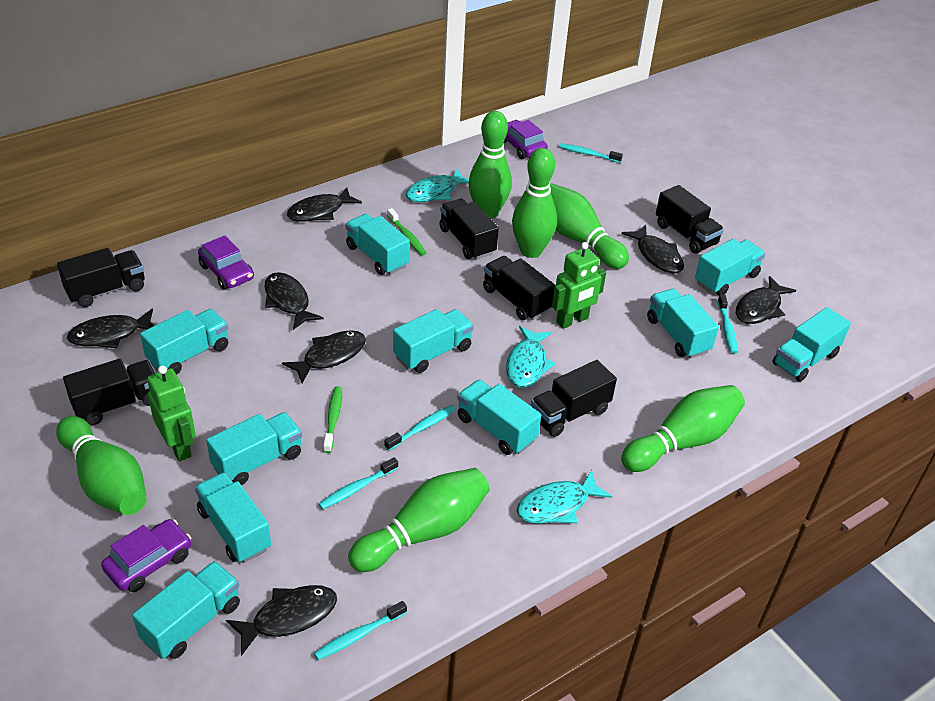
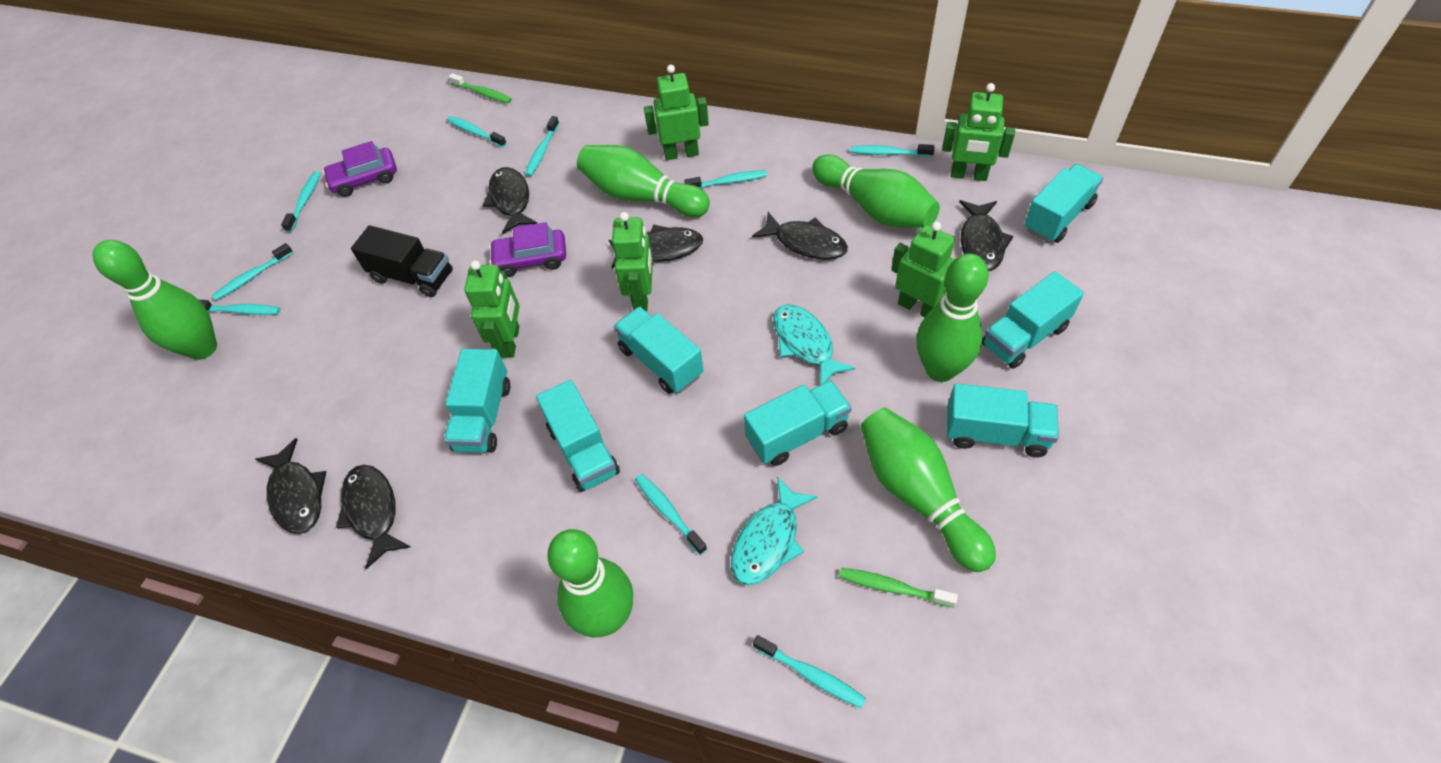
black fish: 7 -> 6
black truck: 6 -> 1
green robot: 2 -> 5
purple car: 3 -> 2
turquoise fish: 3 -> 2
turquoise toothbrush: 5 -> 9
turquoise truck: 10 -> 7

